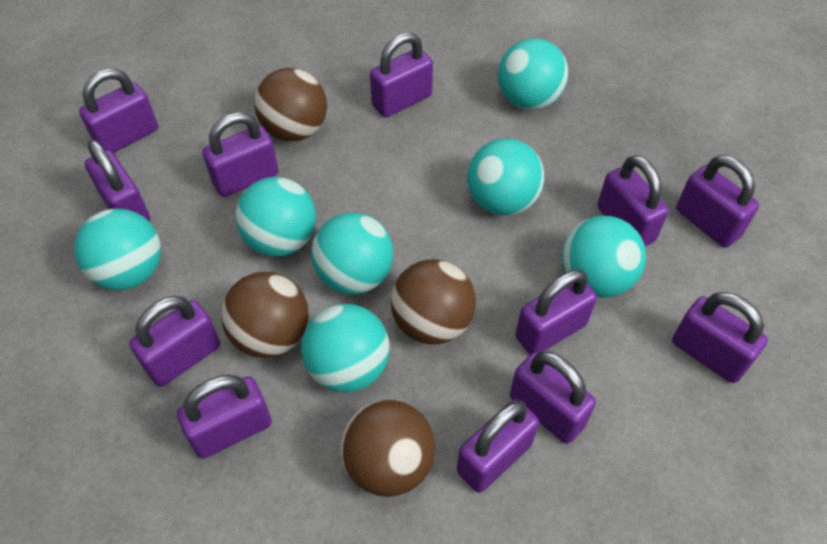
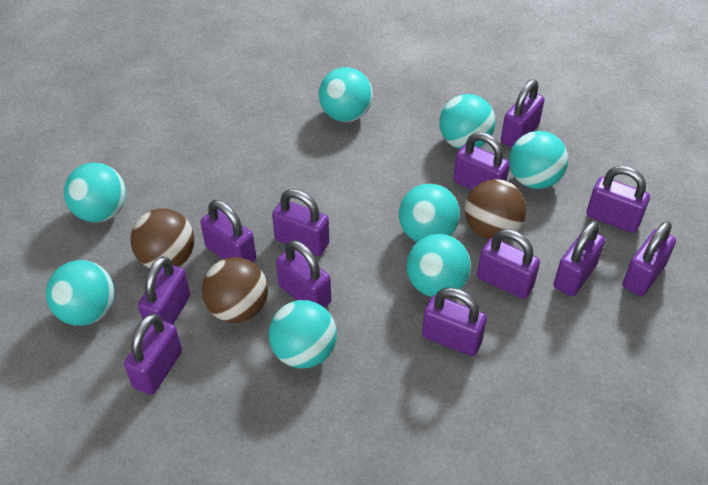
brown ball: 4 -> 3
turquoise ball: 7 -> 8

